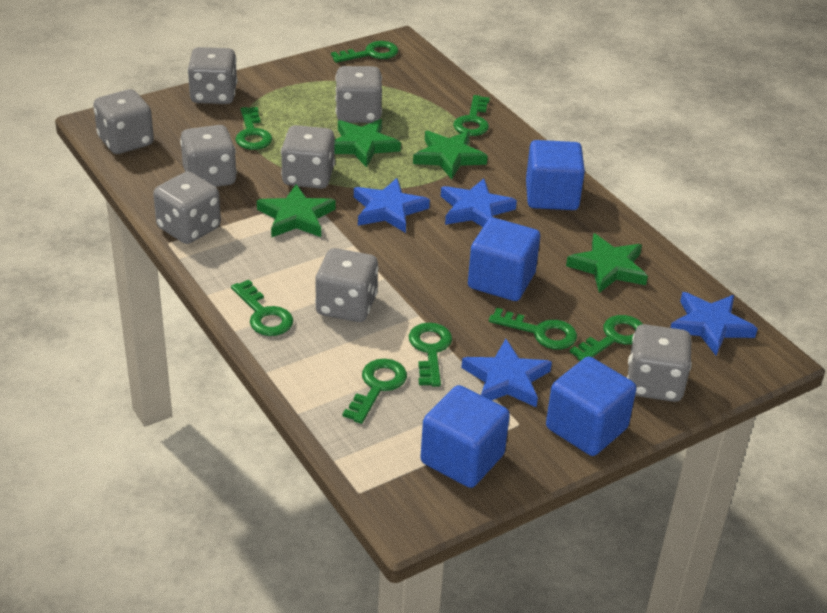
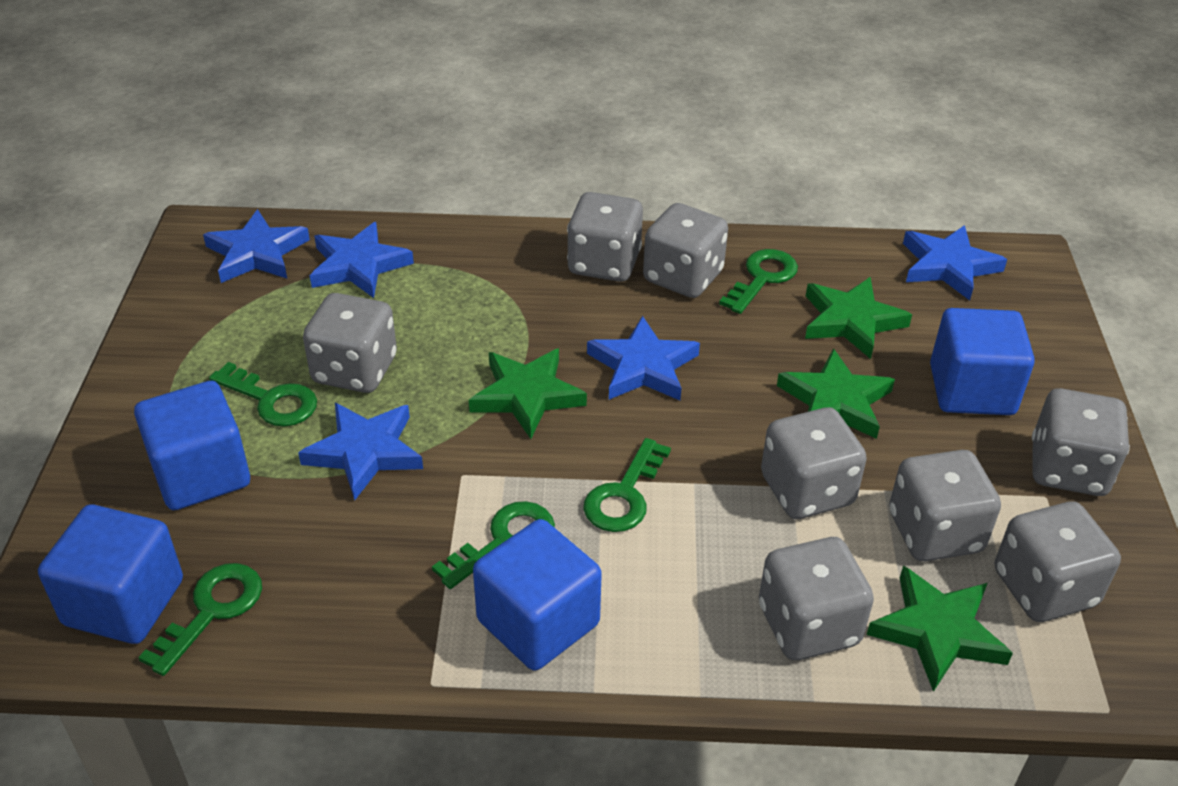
blue star: 4 -> 5
green key: 8 -> 5

